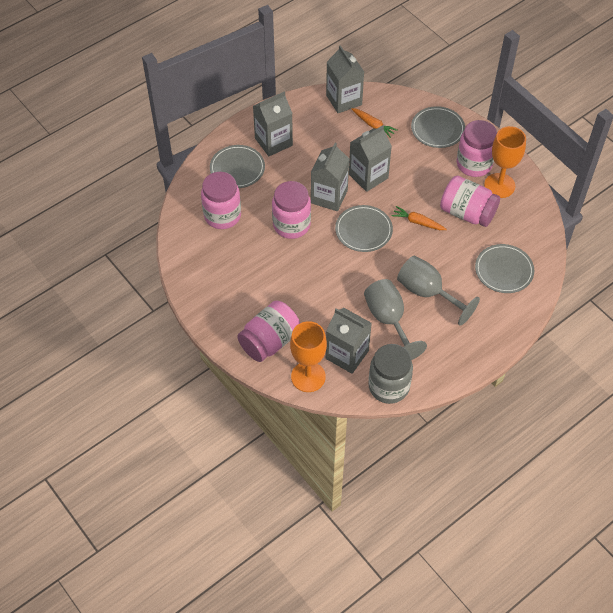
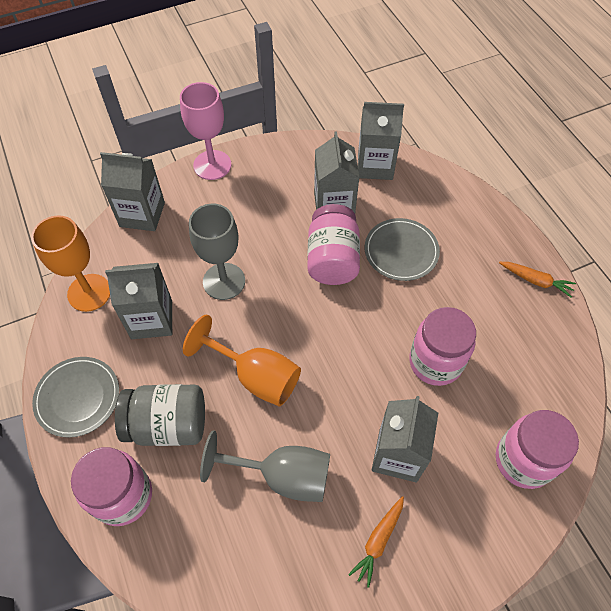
grey plate: 4 -> 2
pink goblet: 0 -> 1
pink jar: 5 -> 4

